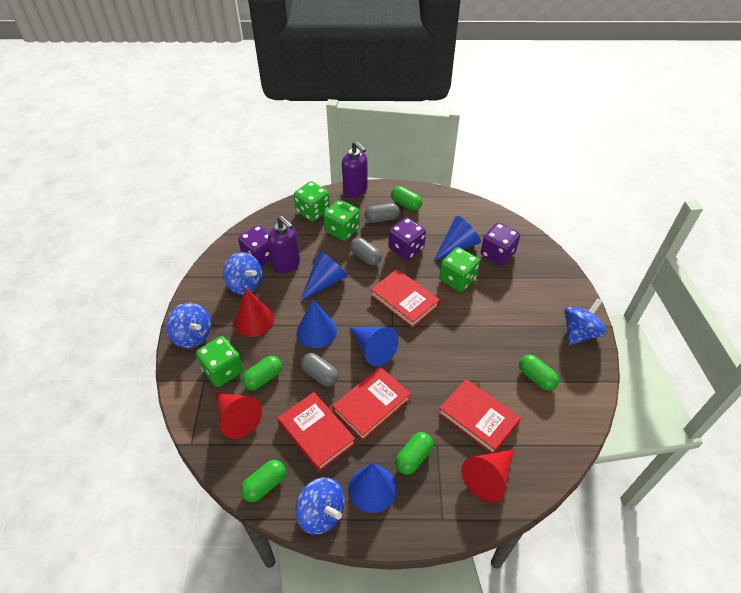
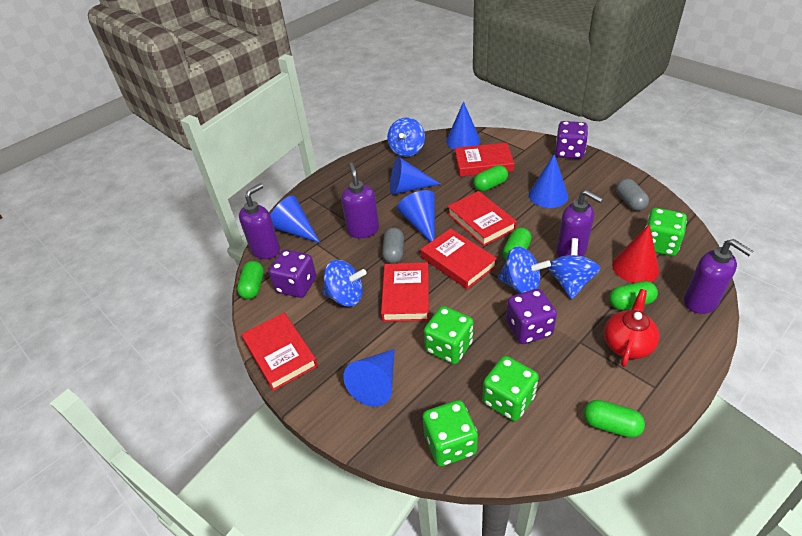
blue cone: 5 -> 6
grey capsule: 3 -> 2
purple soap dispenser: 2 -> 4
red book: 4 -> 5
red cone: 3 -> 1
red teapot: 0 -> 1

